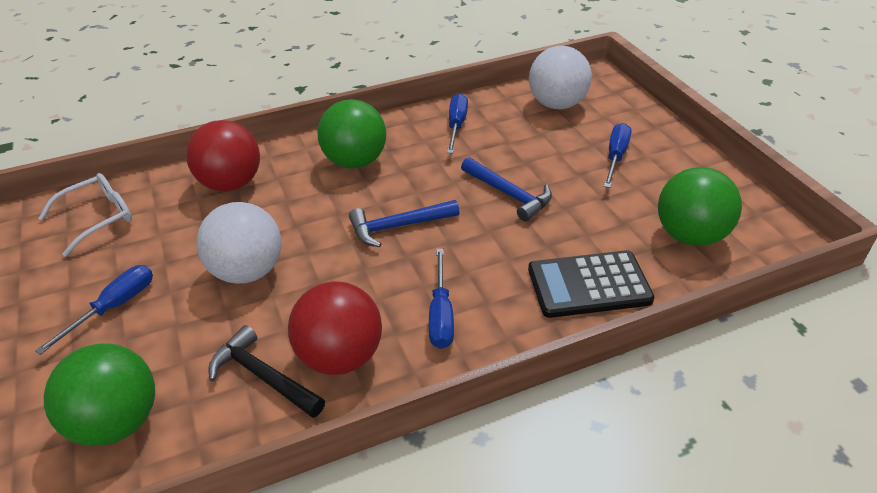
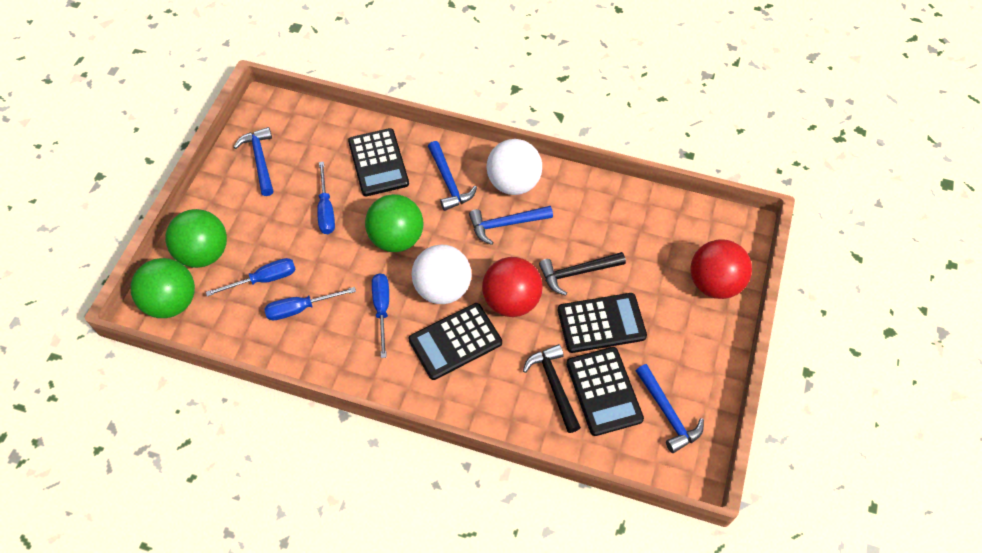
black calculator: 1 -> 4
black hammer: 1 -> 2
blue hammer: 2 -> 4
white glasses: 1 -> 0

